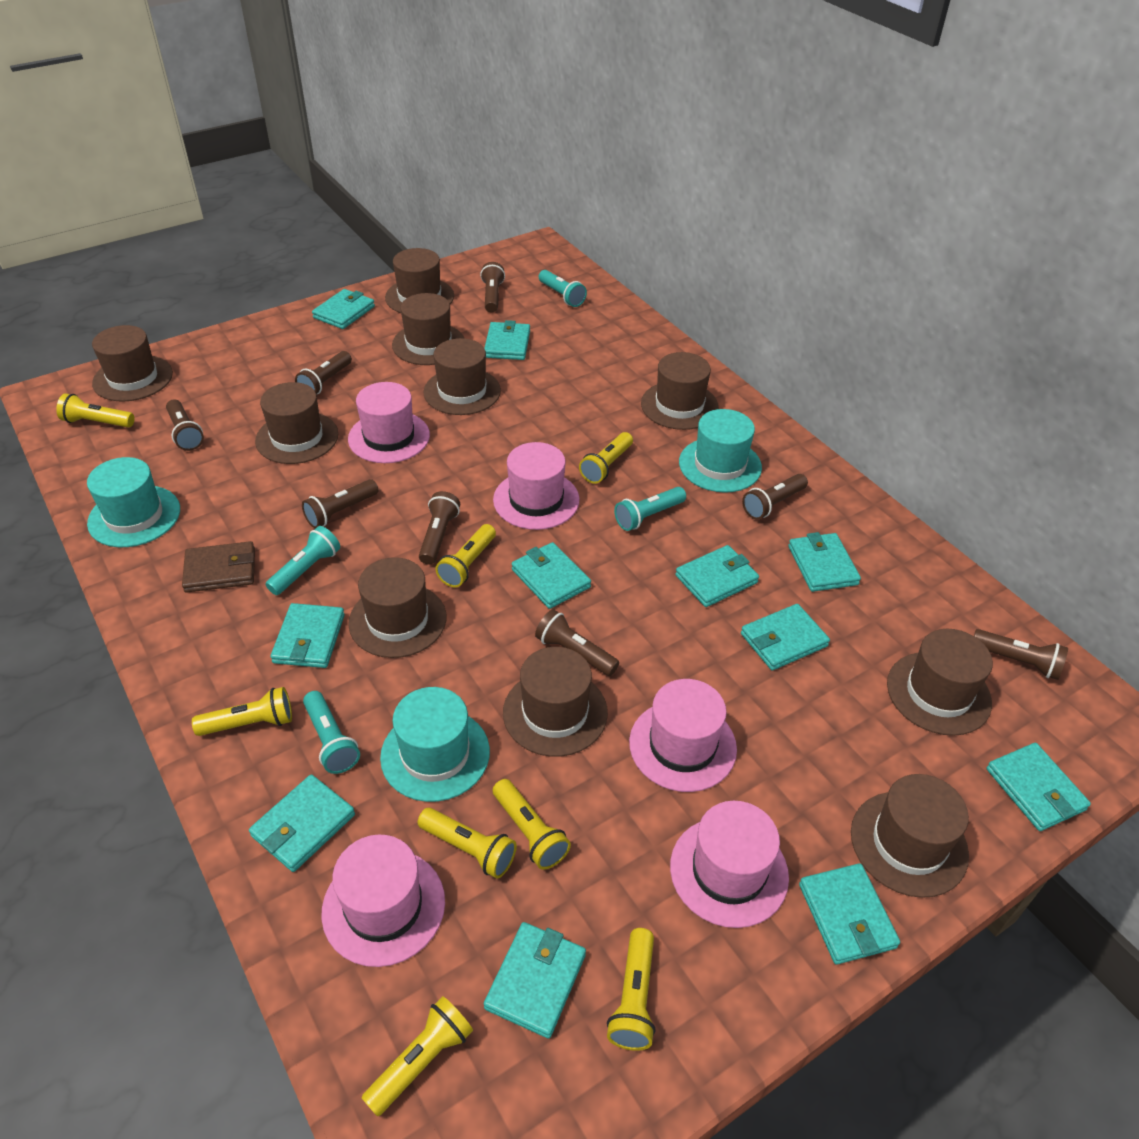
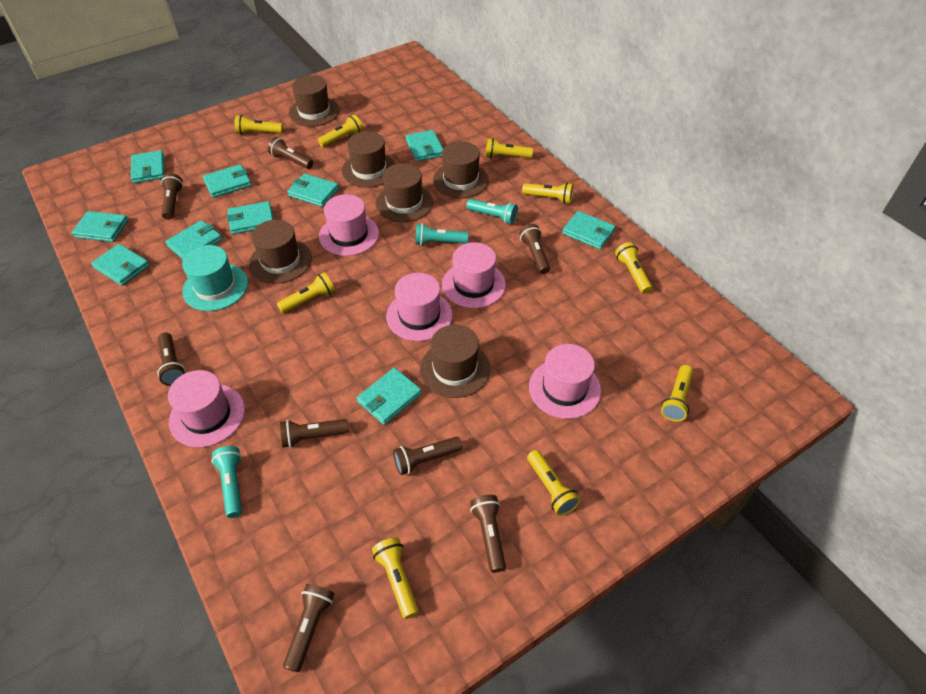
brown hat: 10 -> 6
brown wallet: 1 -> 0
turquoise flashlight: 4 -> 3
turquoise hat: 3 -> 1
turquoise wallet: 11 -> 10
yellow flashlight: 8 -> 9

